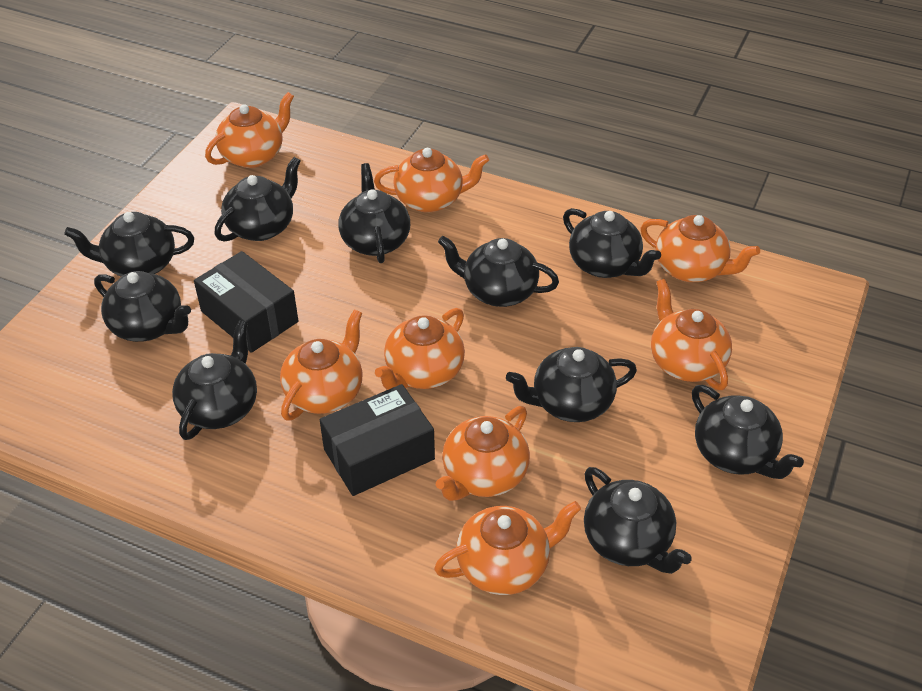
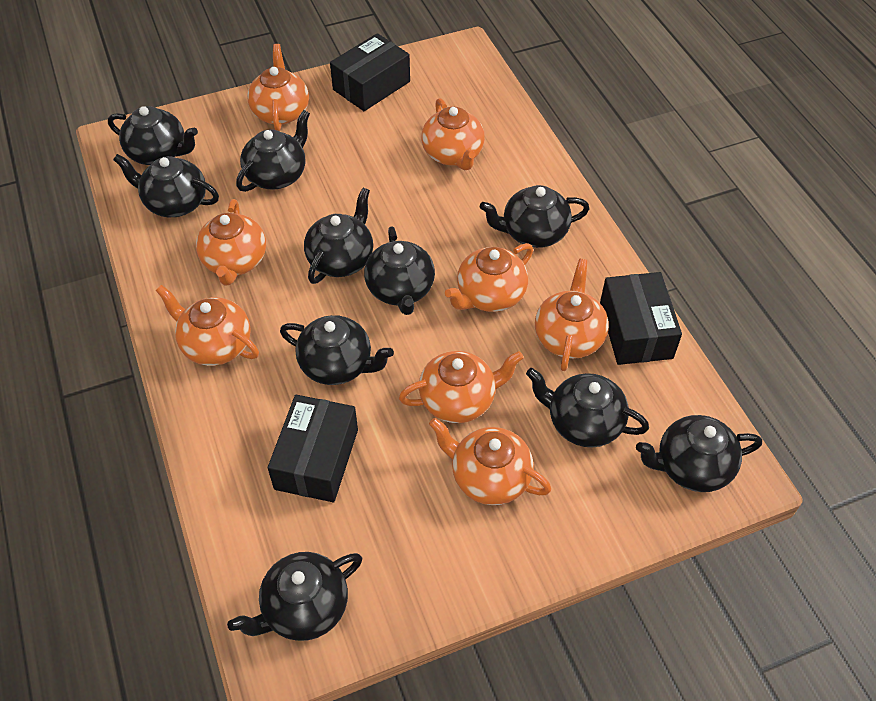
black box: 2 -> 3

